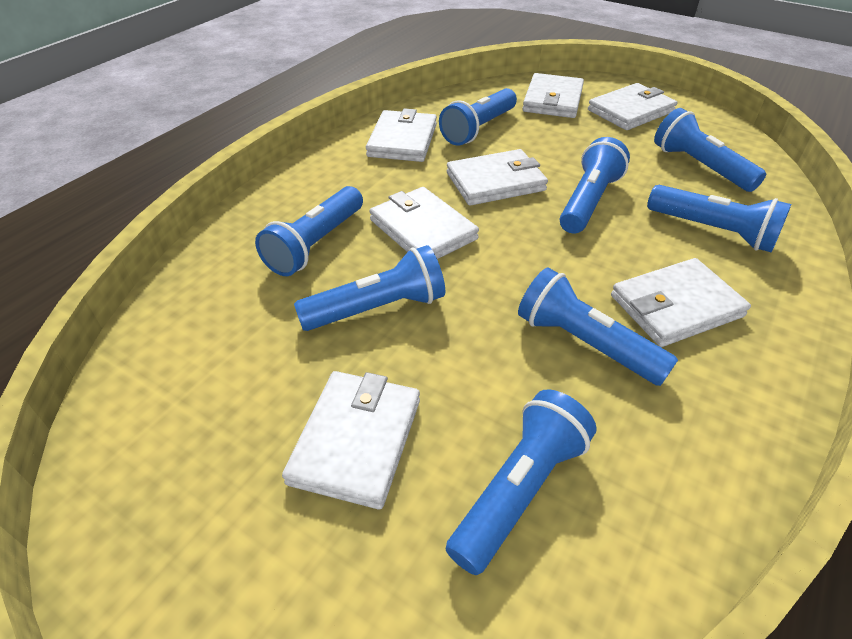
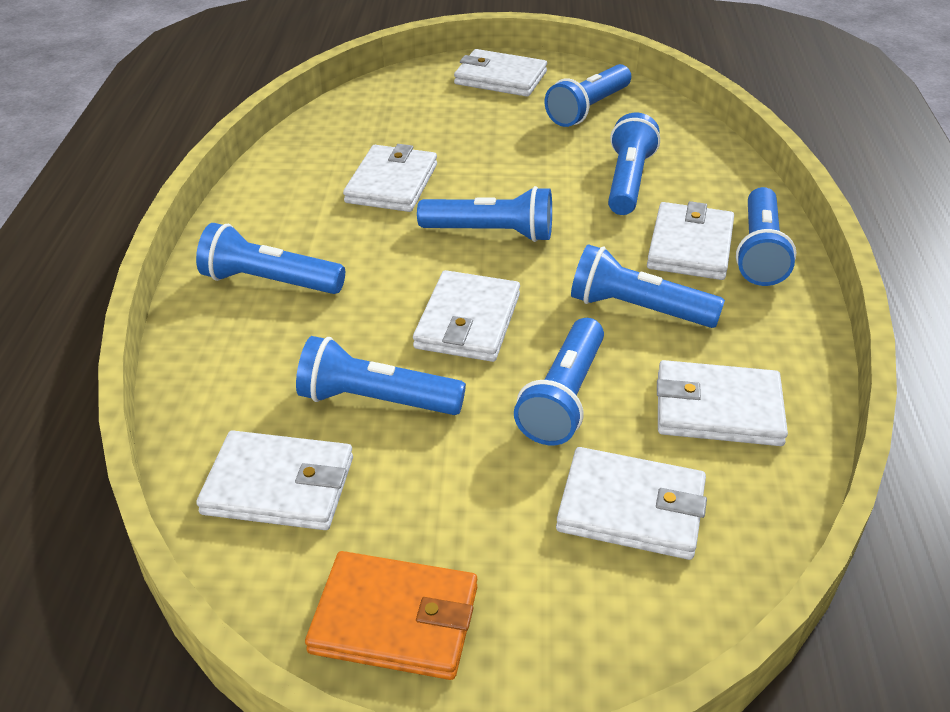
orange wallet: 0 -> 1

